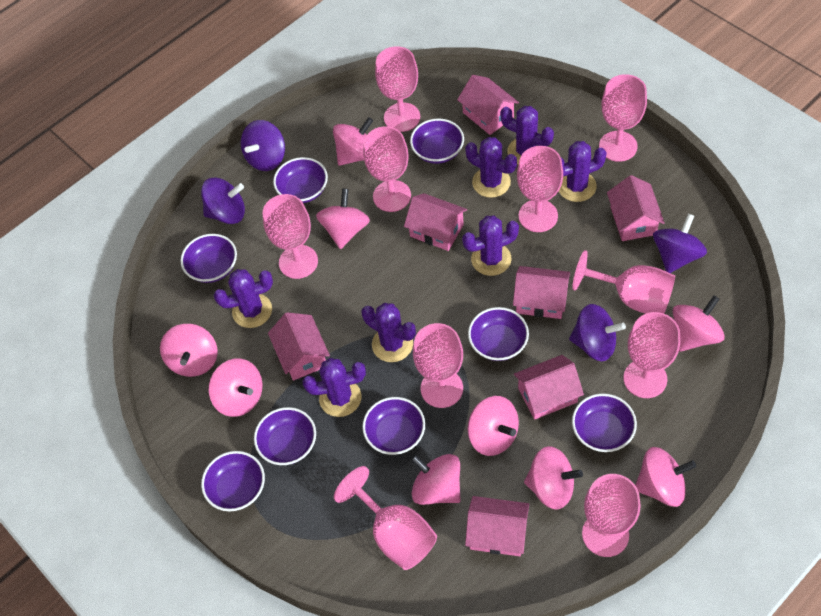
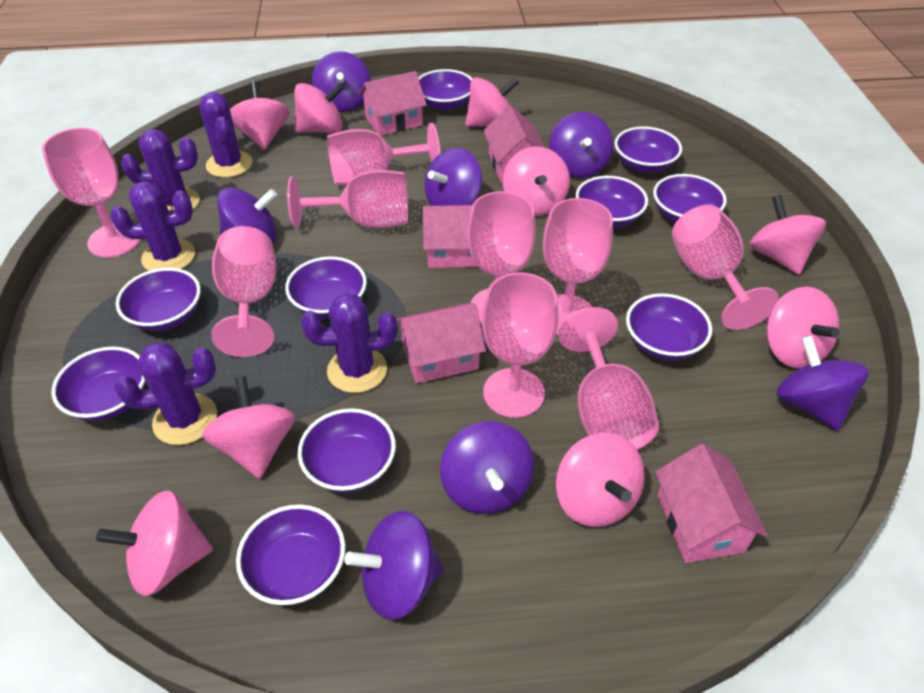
pink goblet: 10 -> 9
pink house: 7 -> 5
purple bowl: 8 -> 10
purple cactus: 7 -> 5
purple spinning top: 4 -> 7

